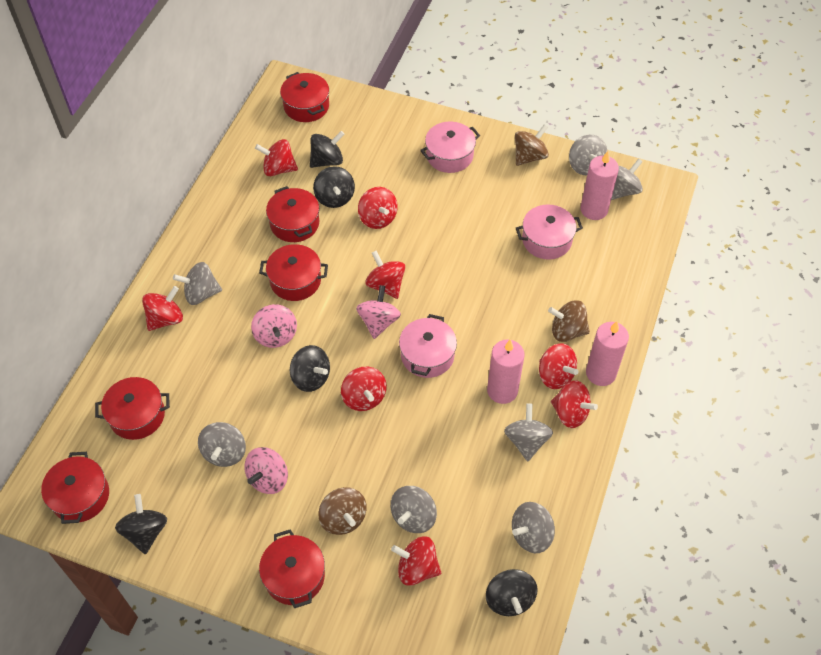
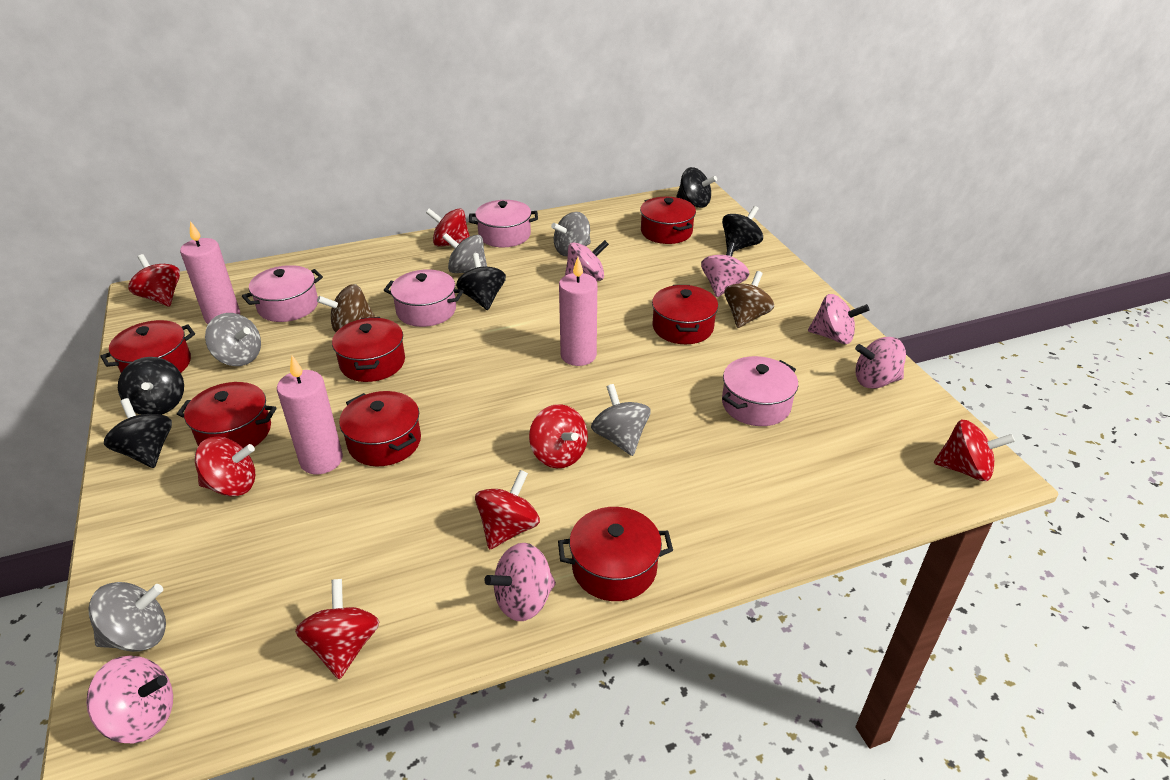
brown spinning top: 3 -> 2
grey spinning top: 7 -> 5
pink pot: 3 -> 4
pink spinning top: 3 -> 6
red pot: 6 -> 7
red spinning top: 8 -> 7

